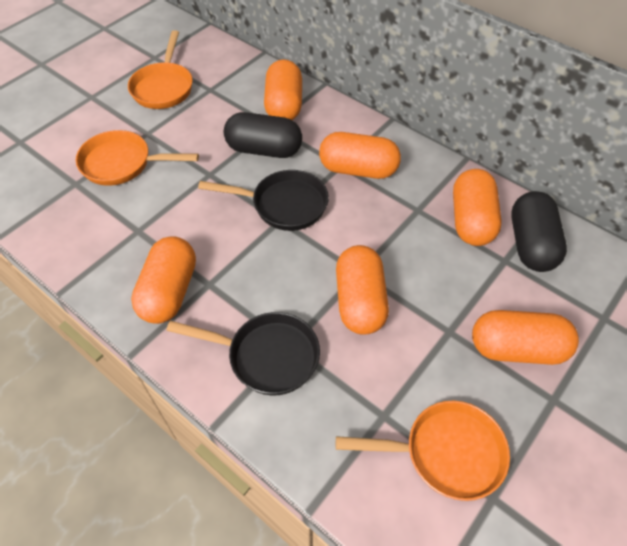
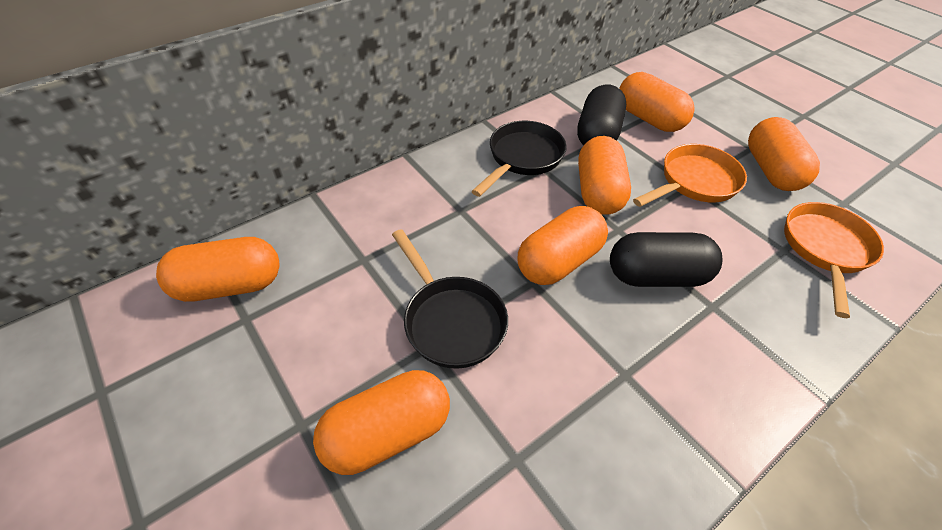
orange pan: 3 -> 2

